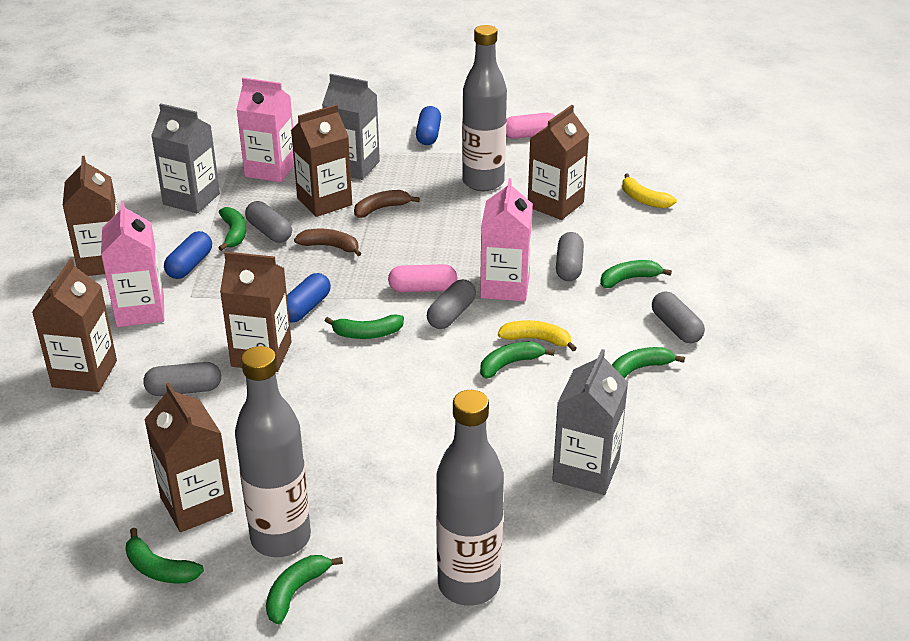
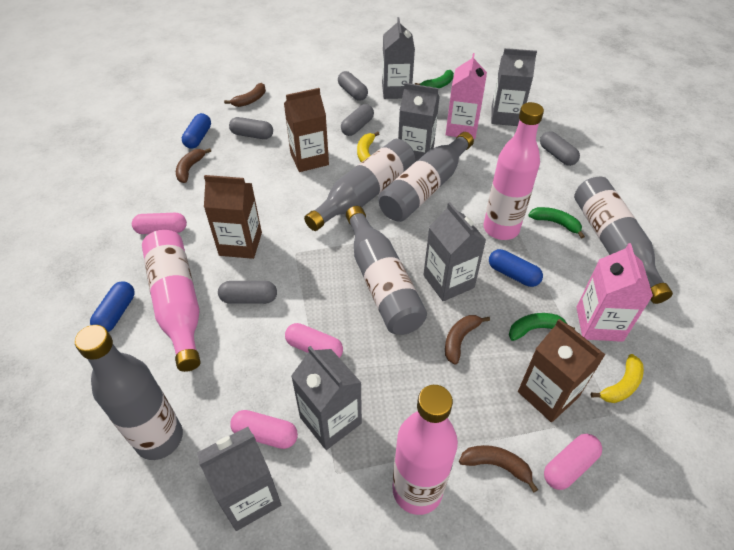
brown banana: 2 -> 4
brown carton: 6 -> 3
green banana: 7 -> 3
grey bottle: 3 -> 5
grey carton: 3 -> 6
pink bottle: 0 -> 3
pink capsule: 2 -> 4
pink carton: 3 -> 2

